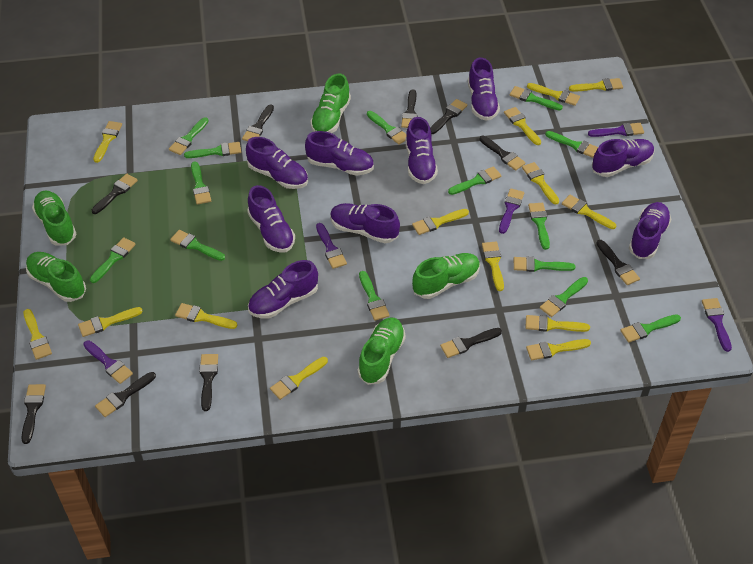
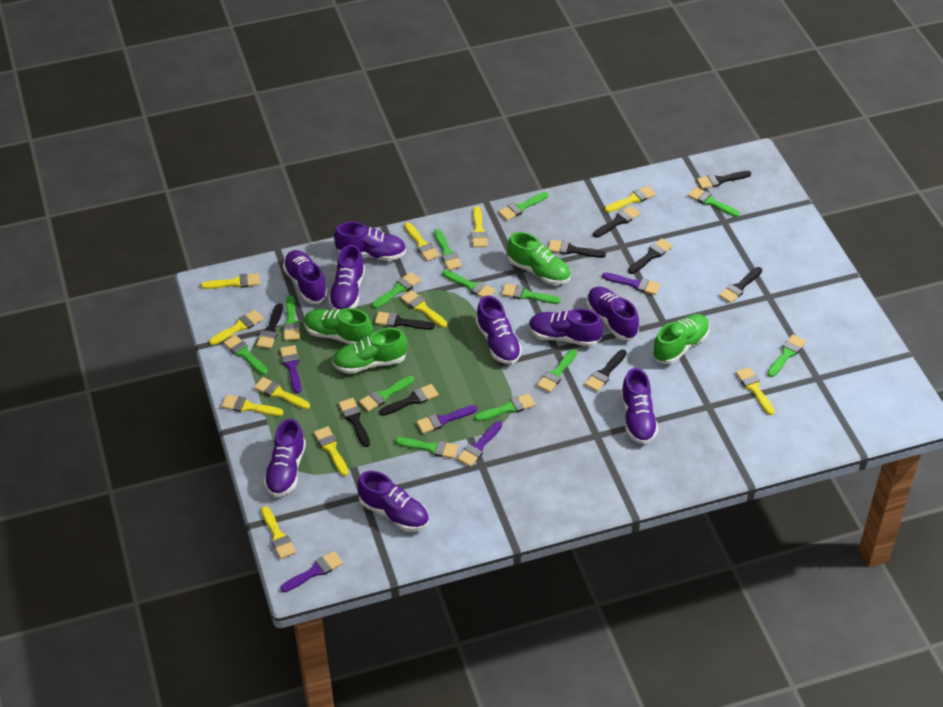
green brush: 14 -> 13
green shoe: 5 -> 4
yellow brush: 14 -> 11

